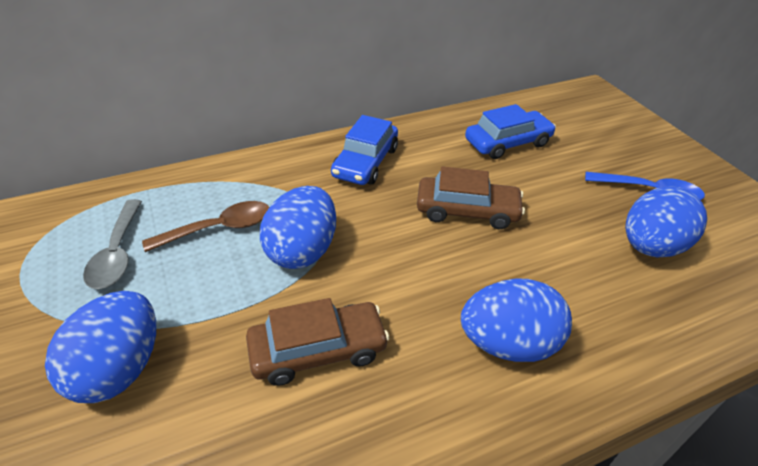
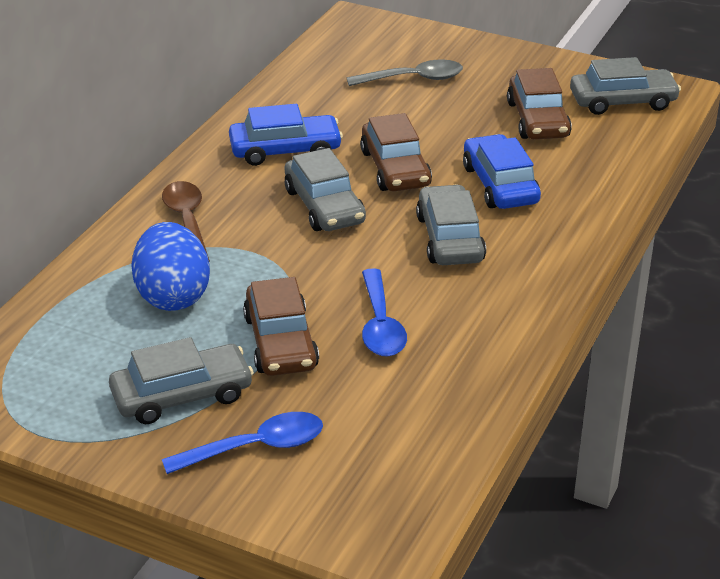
blue egg: 4 -> 1
blue spoon: 1 -> 2
brown car: 2 -> 3
grey car: 0 -> 4

